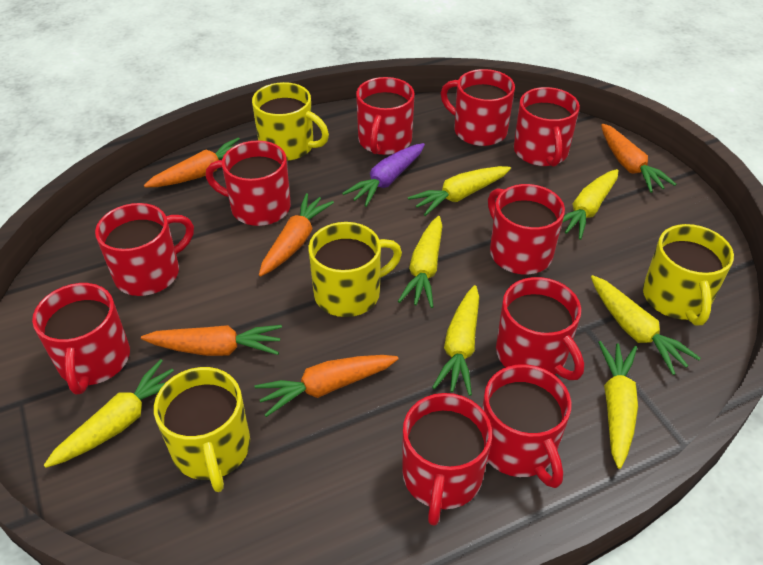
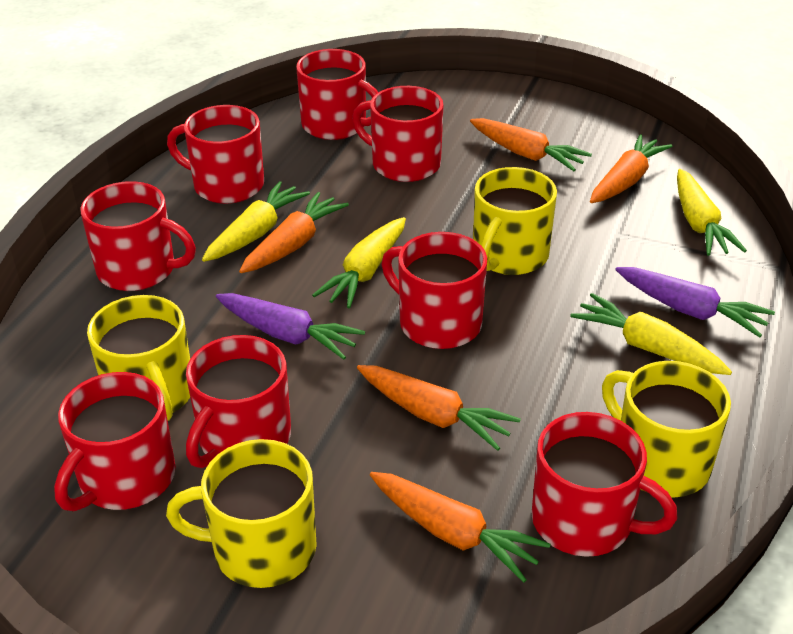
purple carrot: 1 -> 2
red mug: 10 -> 8
yellow carrot: 7 -> 4

